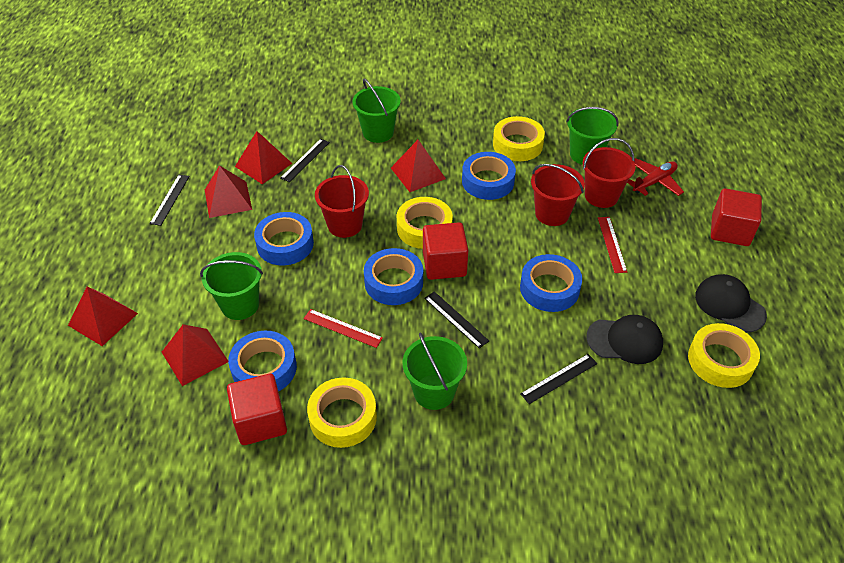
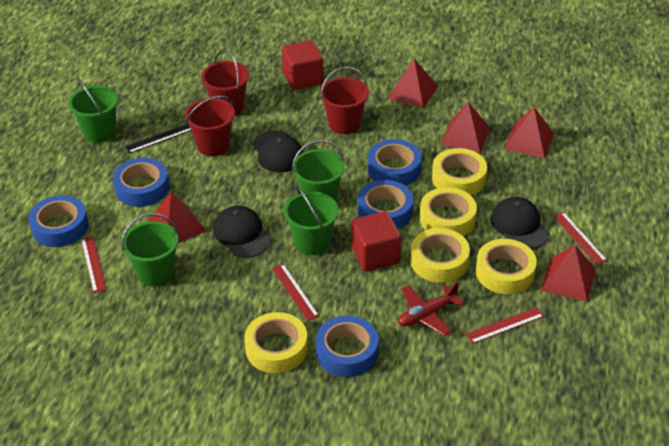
black cap: 2 -> 3
black ruler: 4 -> 1
red cube: 3 -> 2
red ruler: 2 -> 4
yellow tape: 4 -> 5

